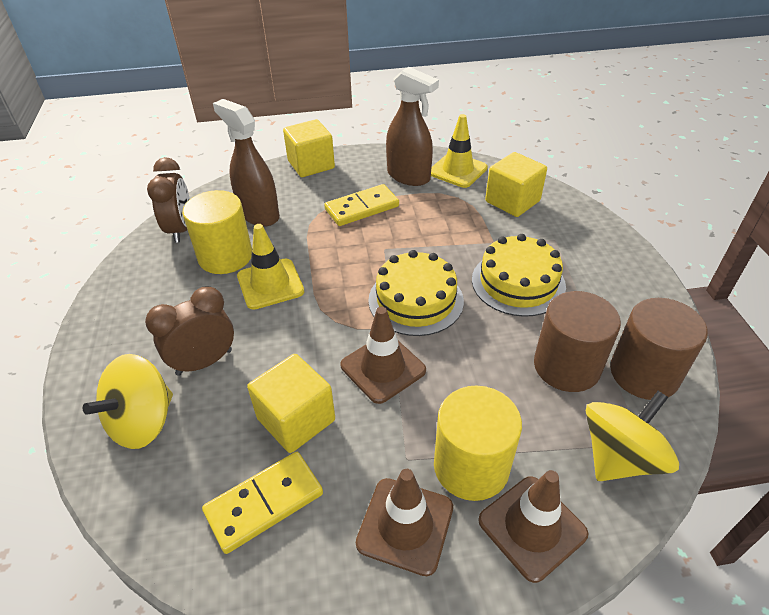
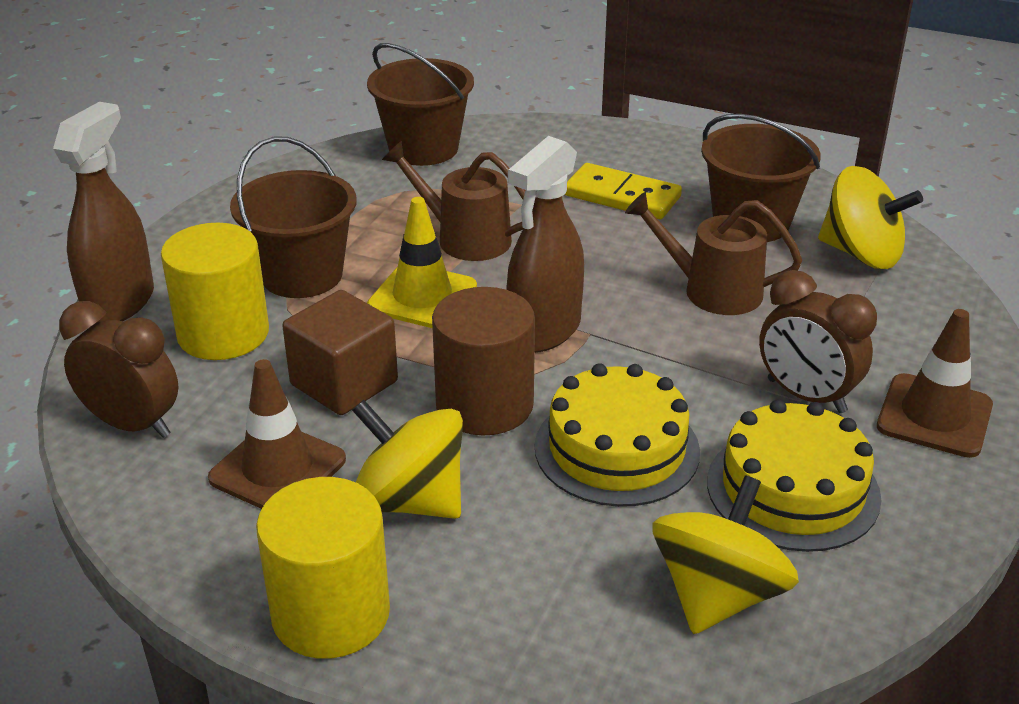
brown bucket: 0 -> 3
brown cube: 0 -> 1
brown cylinder: 2 -> 1
brown traffic cone: 3 -> 2
brown watering can: 0 -> 2
yellow cube: 3 -> 0
yellow domino: 2 -> 1
yellow spinning top: 2 -> 3
yellow traffic cone: 2 -> 1

